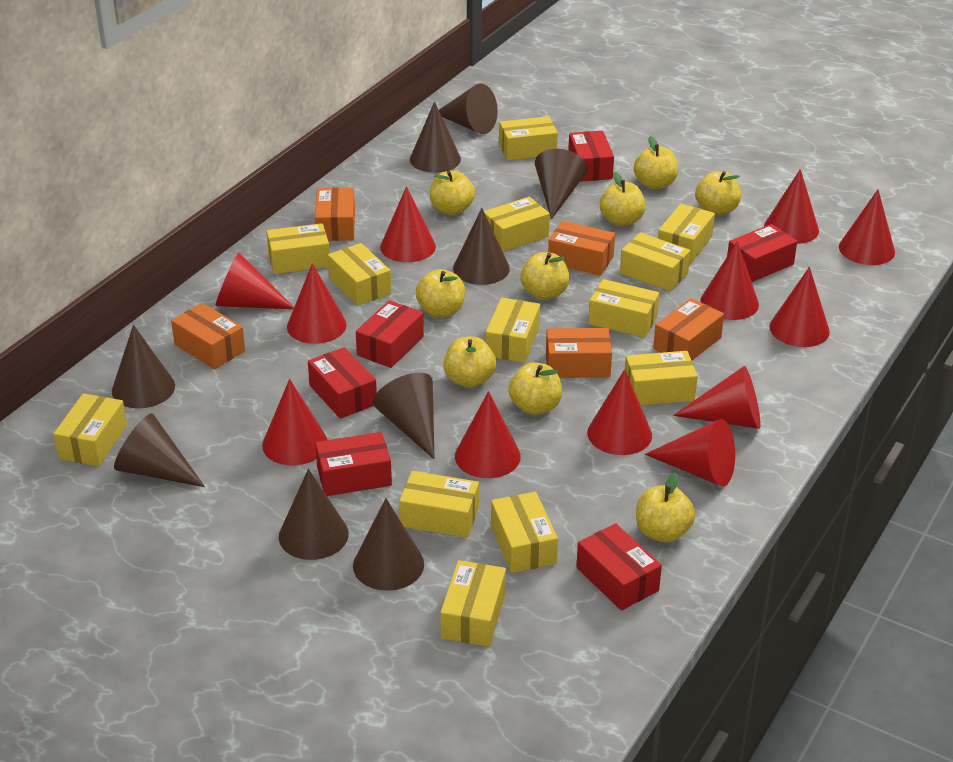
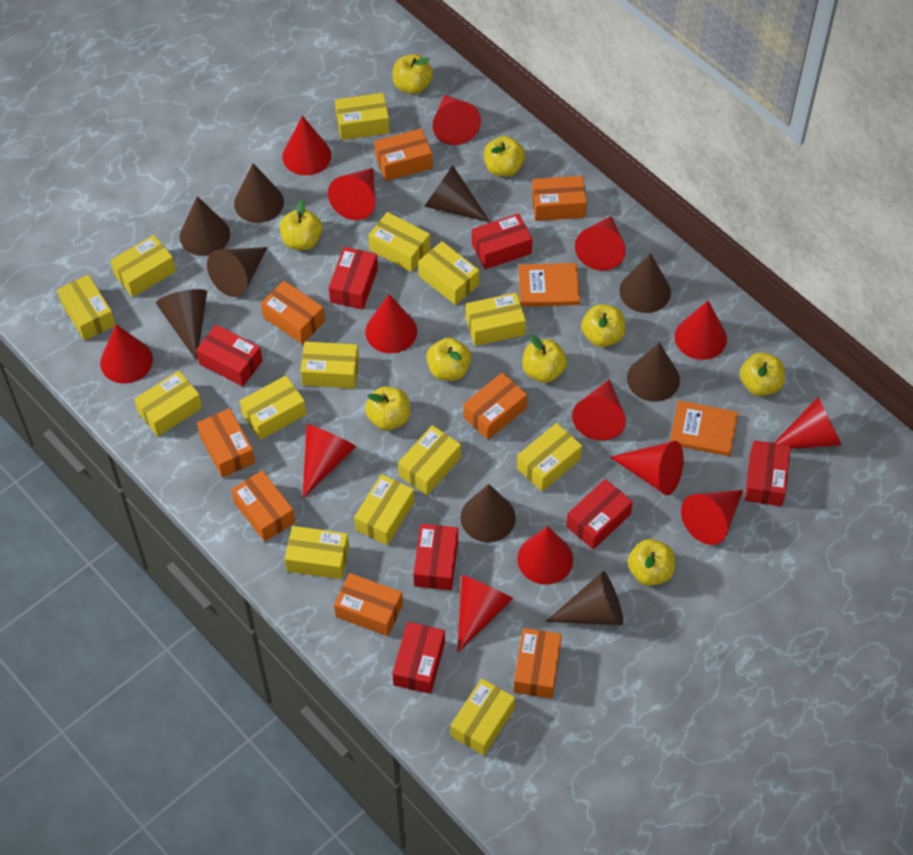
orange book: 0 -> 2
orange box: 5 -> 8
red box: 6 -> 7
red cone: 12 -> 14
yellow box: 13 -> 14

